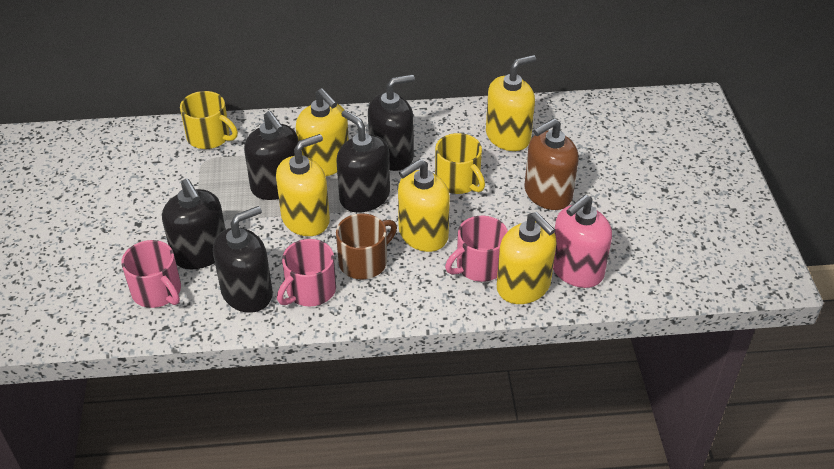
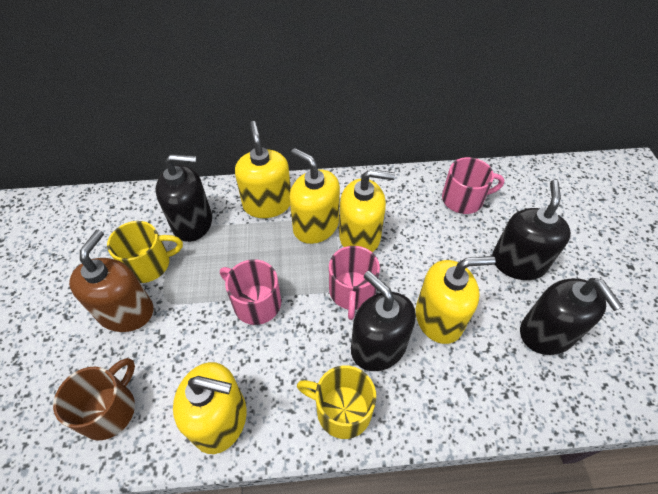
black soap dispenser: 5 -> 4
pink soap dispenser: 1 -> 0

